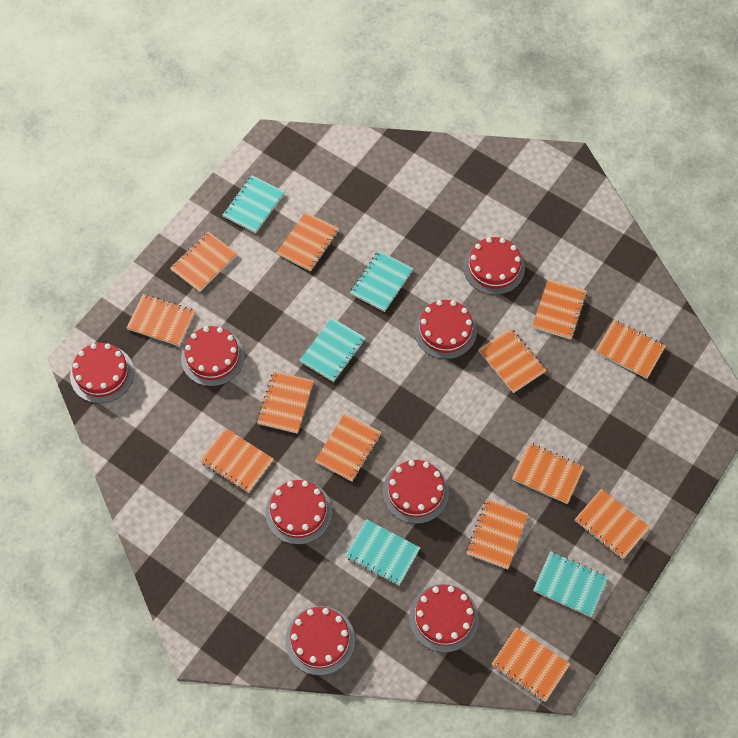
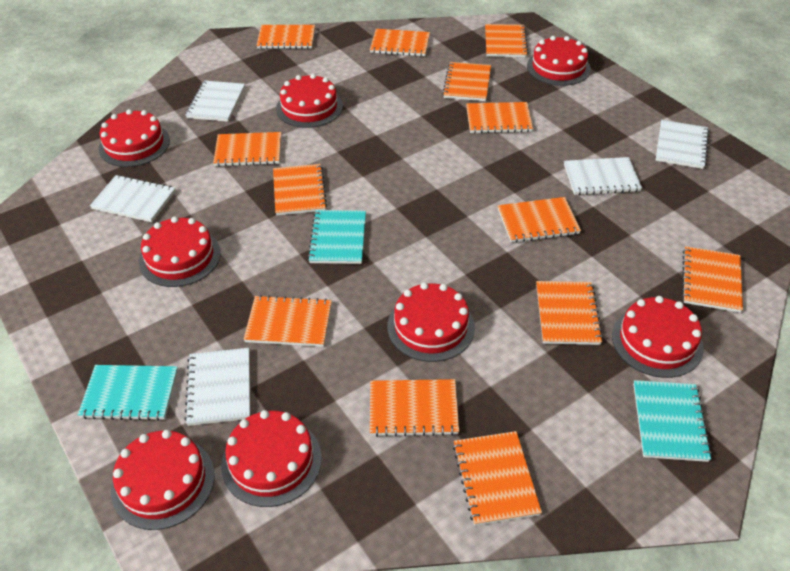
turquoise notebook: 5 -> 3
white notebook: 0 -> 5

